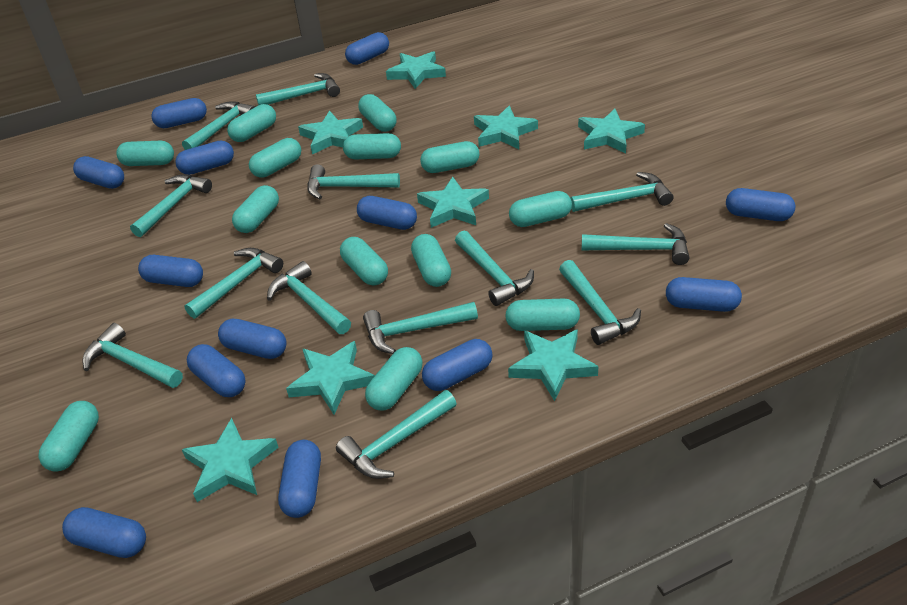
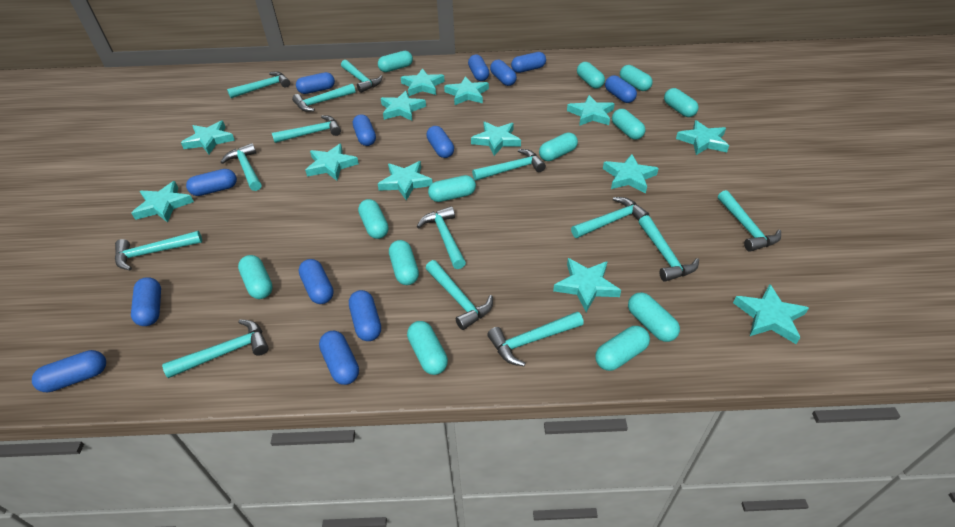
turquoise hammer: 13 -> 14
turquoise star: 8 -> 13

